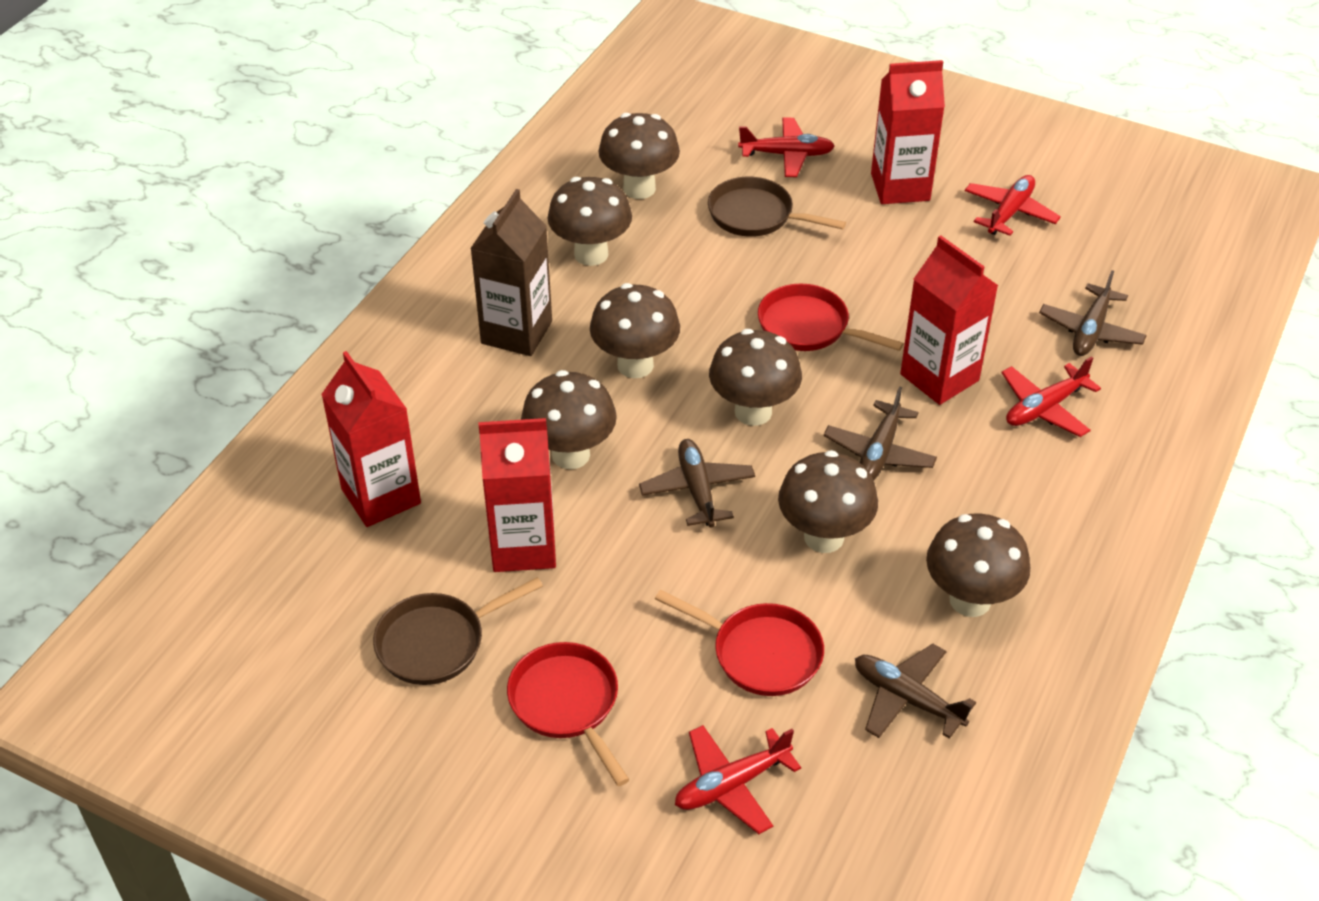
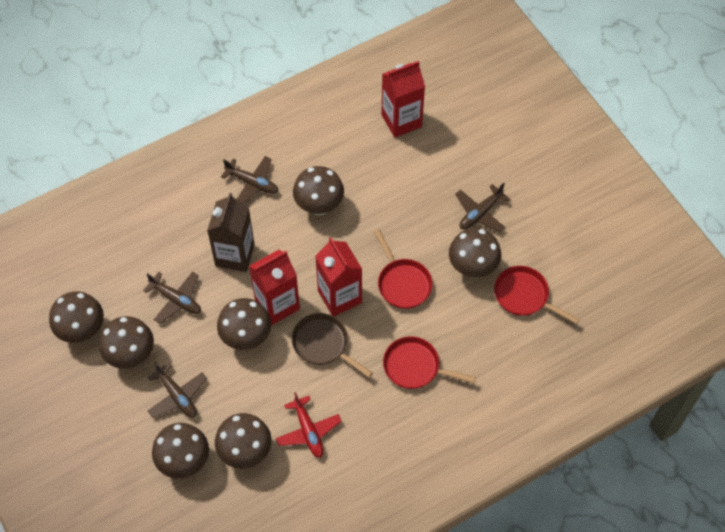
brown pan: 2 -> 1
red carton: 4 -> 3
red plane: 4 -> 1

